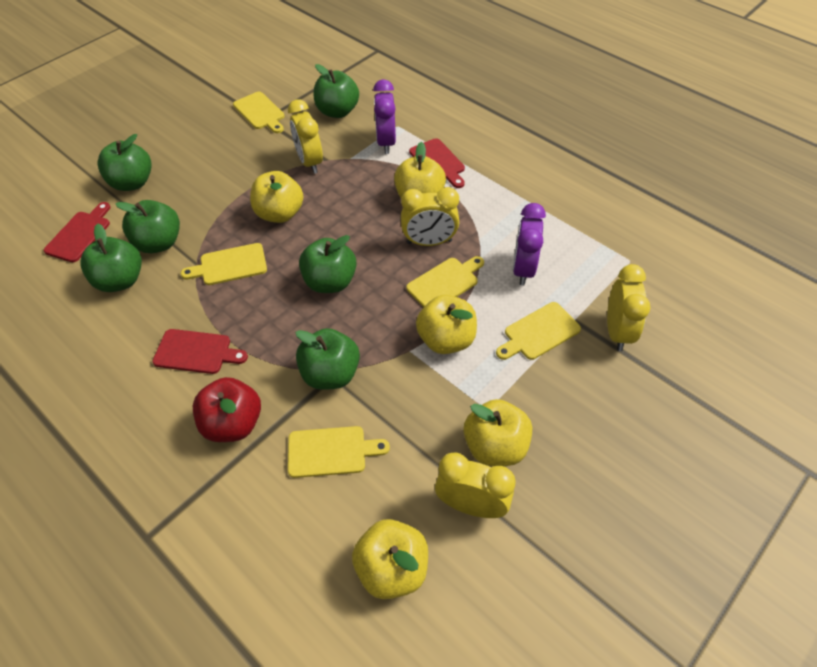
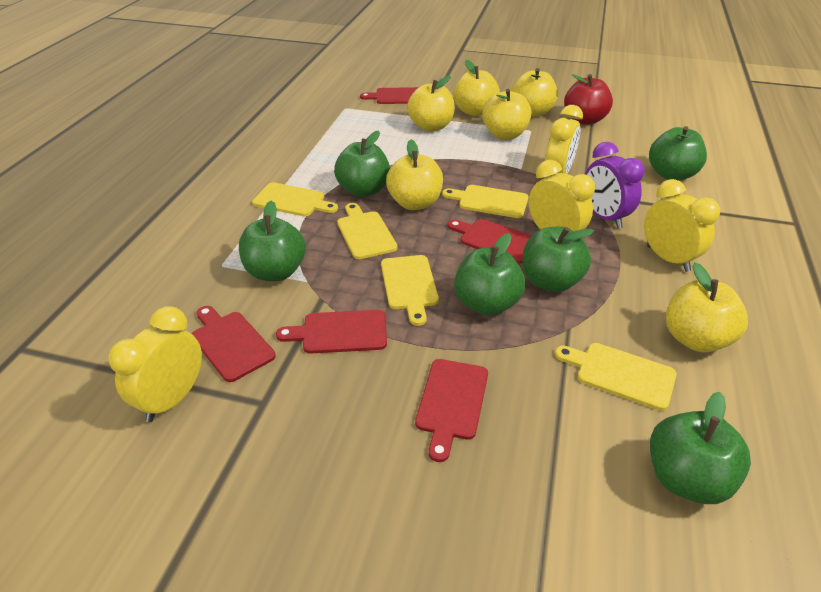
purple clock: 2 -> 1
red cutting board: 3 -> 5
yellow apple: 5 -> 6

